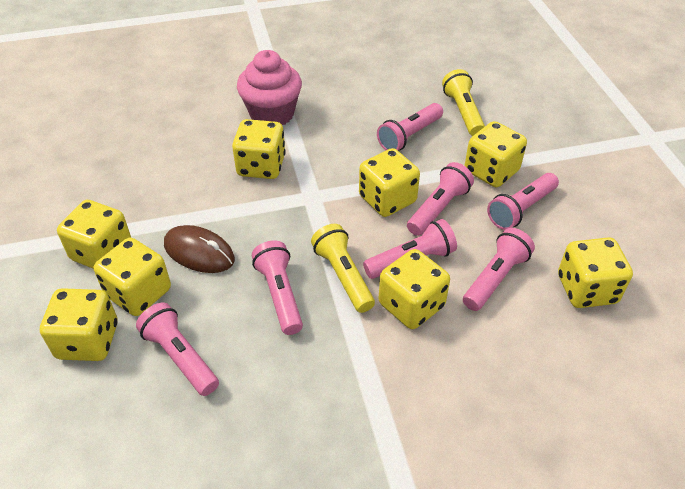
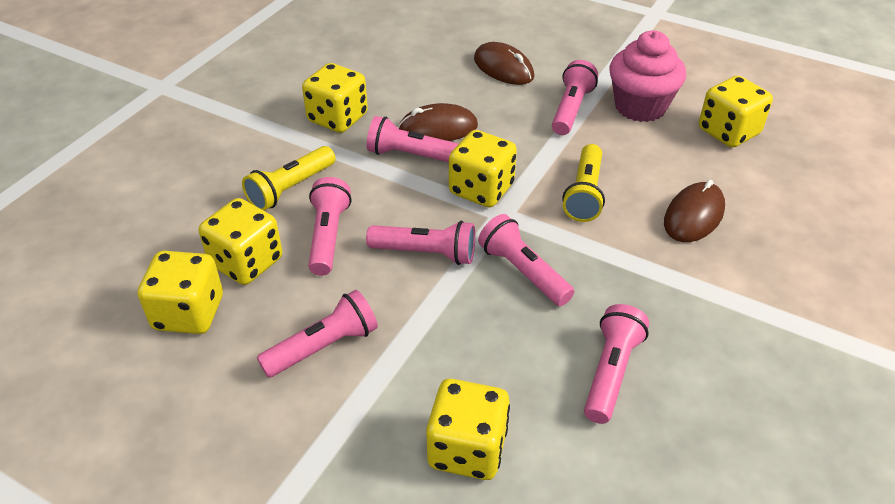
brown mouse: 1 -> 3
yellow dice: 8 -> 6

